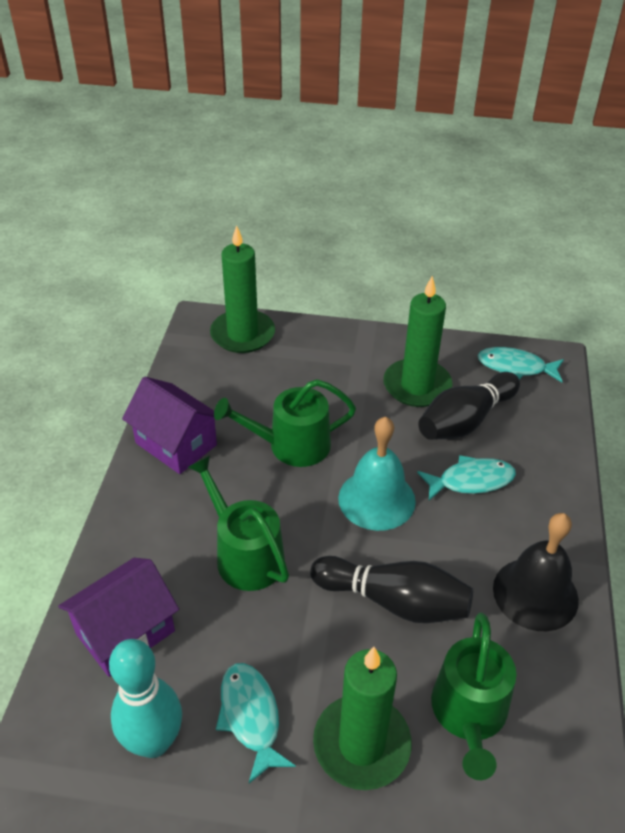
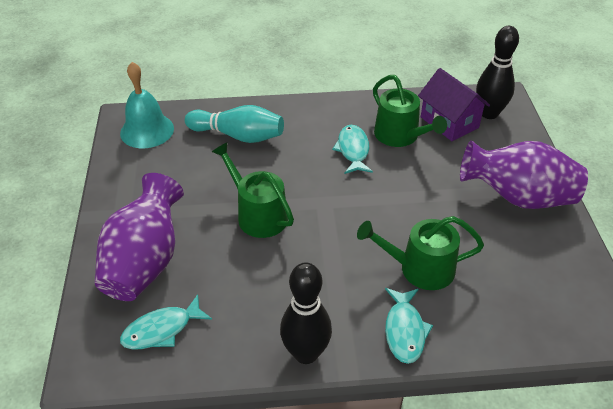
black bell: 1 -> 0
green candle: 3 -> 0
purple house: 2 -> 1
purple vase: 0 -> 2

